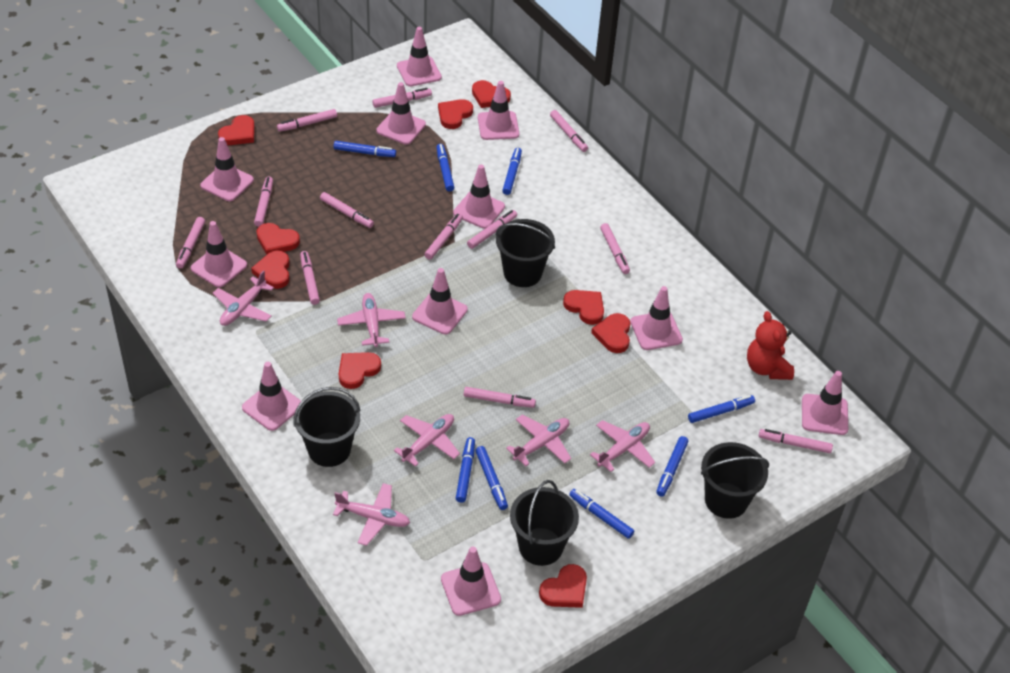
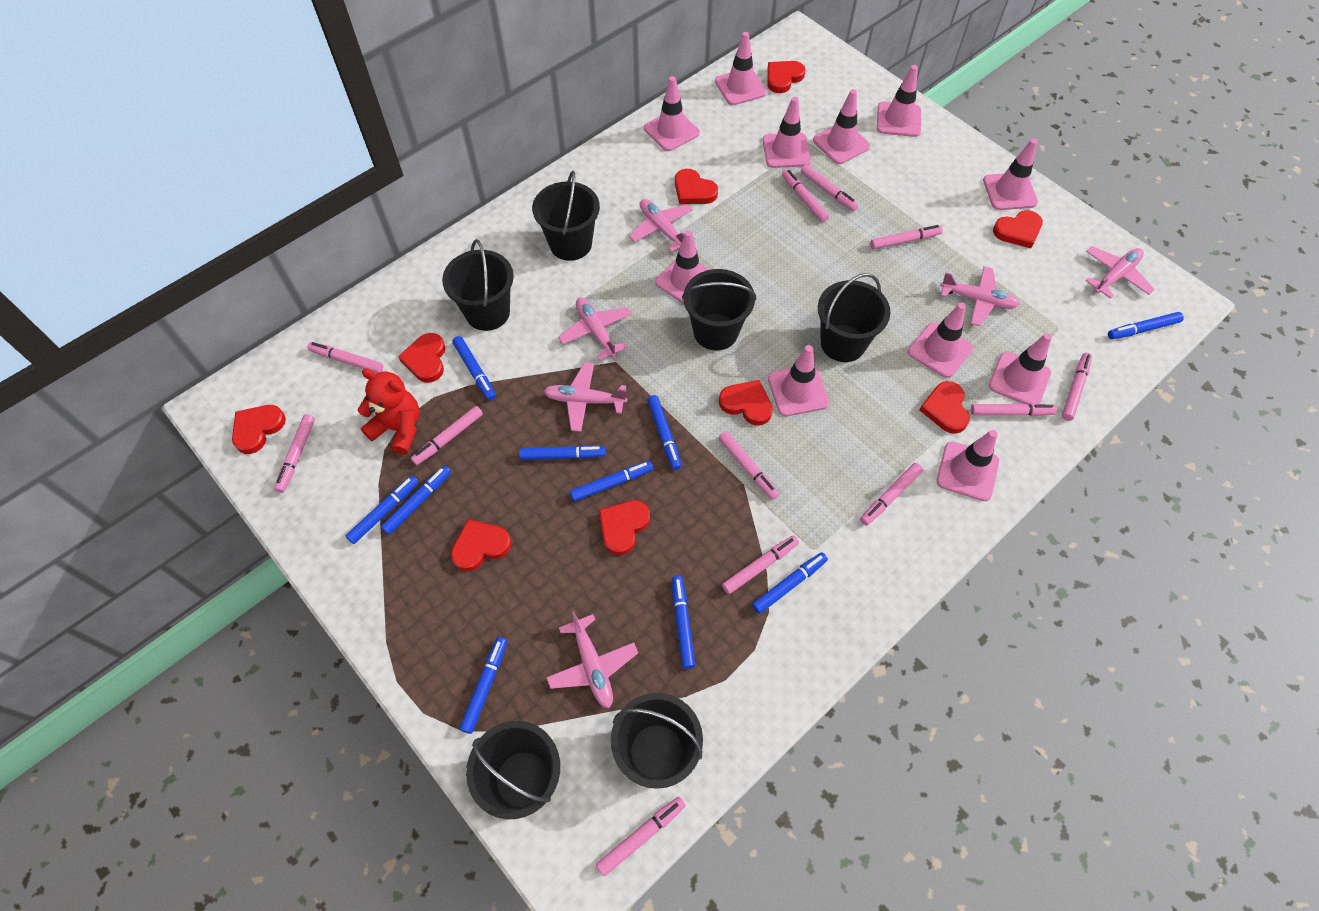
black bucket: 4 -> 6
blue marker: 8 -> 10

